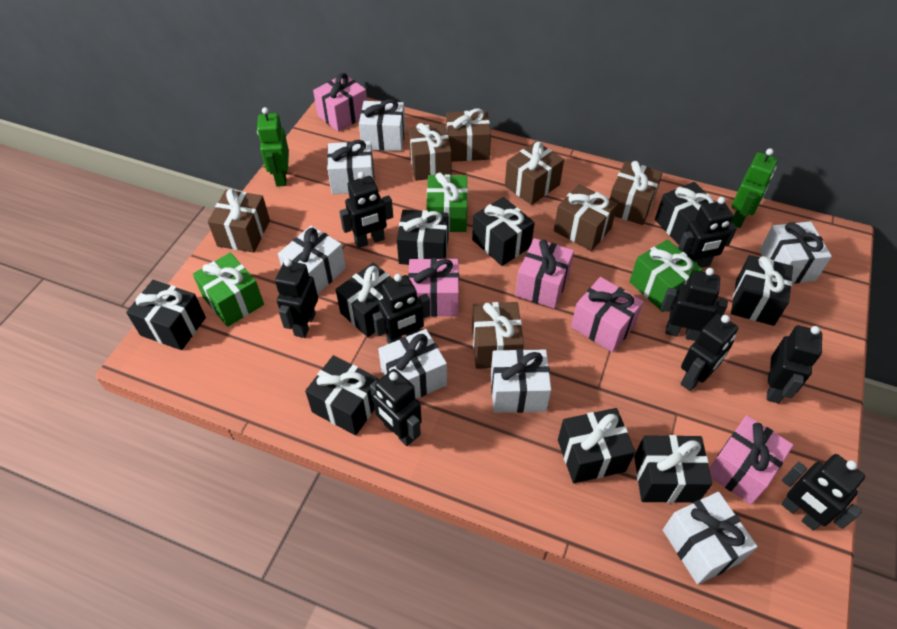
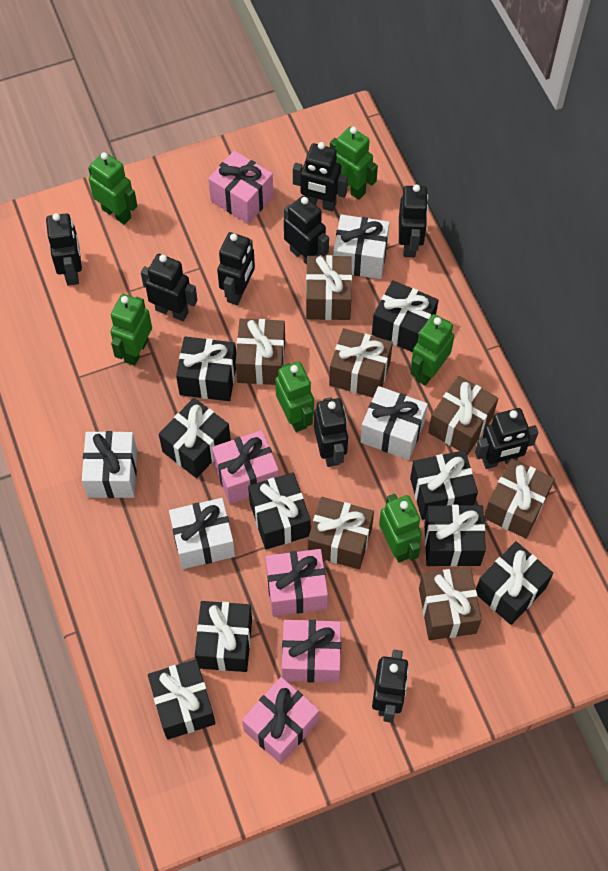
green gift: 3 -> 0
green robot: 2 -> 6
white gift: 7 -> 4

